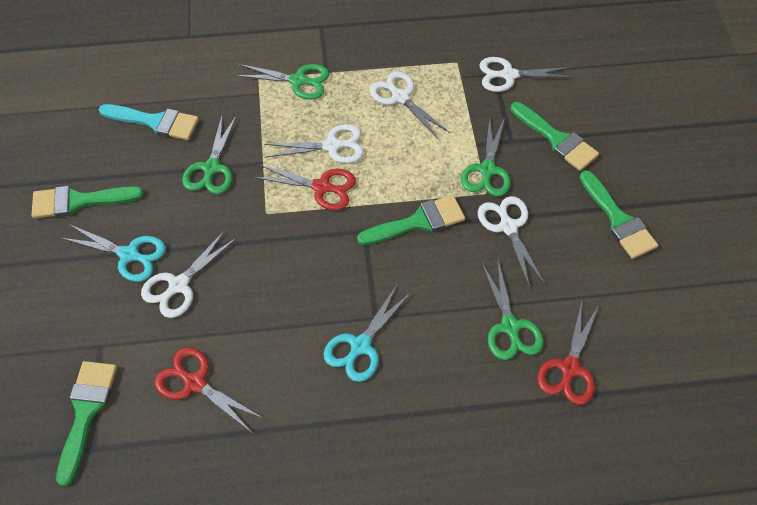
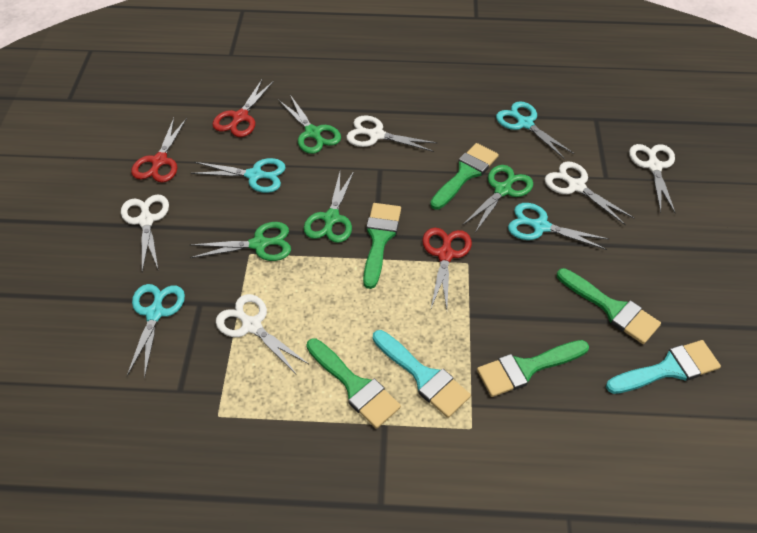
turquoise brush: 1 -> 2
turquoise scissors: 2 -> 4

